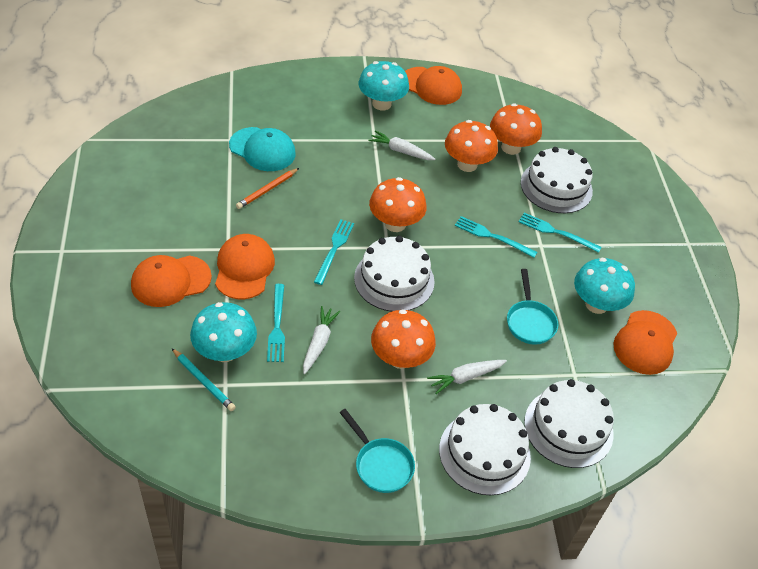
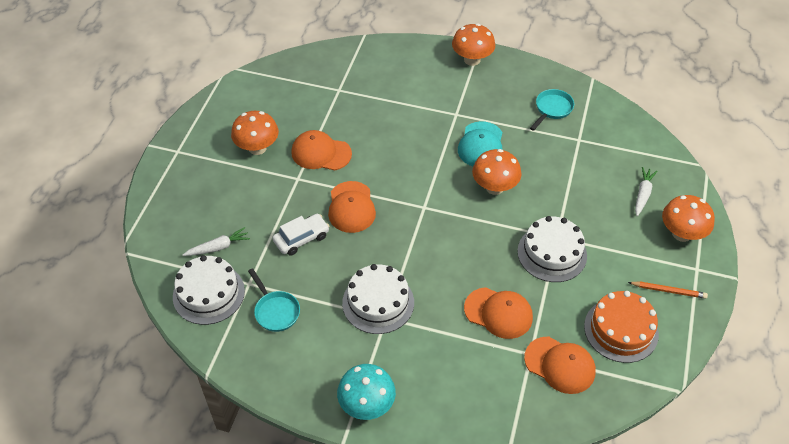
orange cake: 0 -> 1
turquoise fork: 4 -> 0
turquoise mushroom: 3 -> 1
turquoise pencil: 1 -> 0
white cake: 4 -> 3
white car: 0 -> 1
white carrot: 3 -> 2

